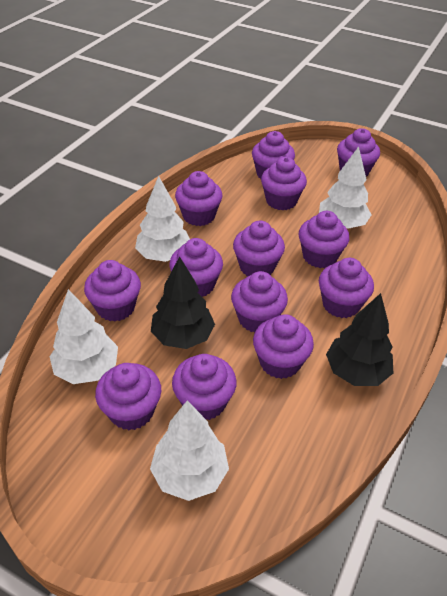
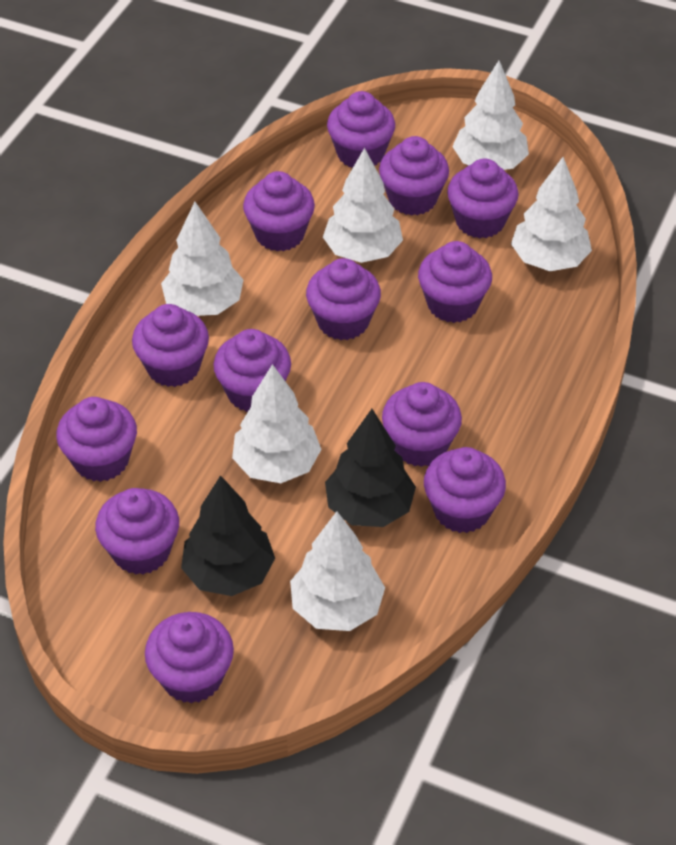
white tree: 4 -> 6

